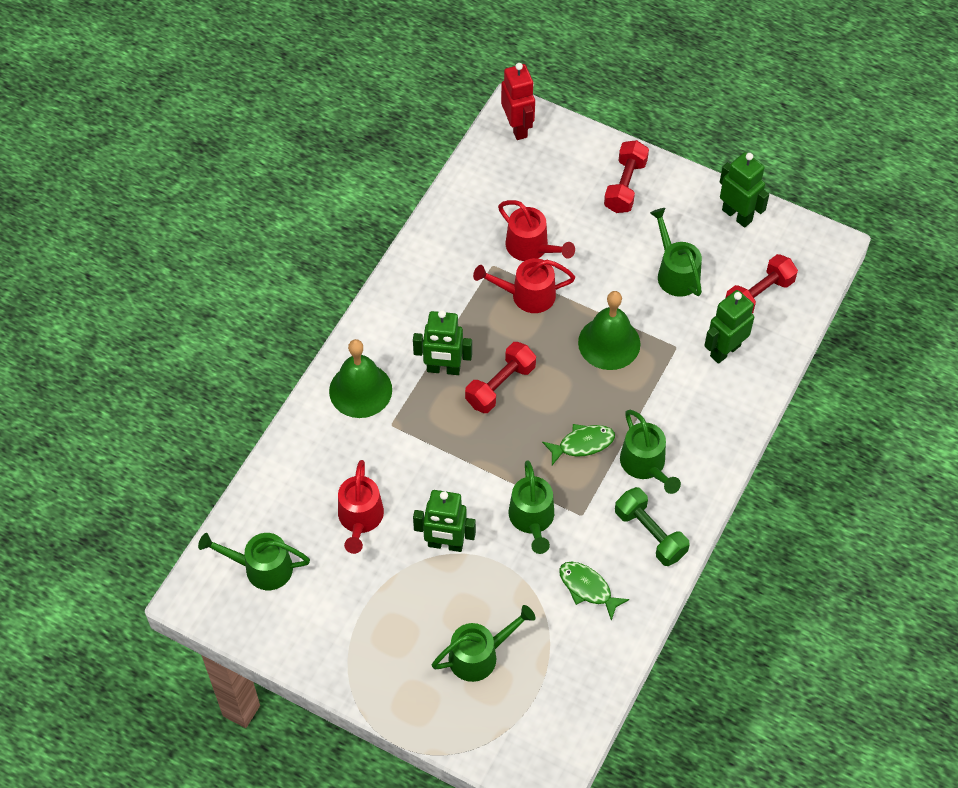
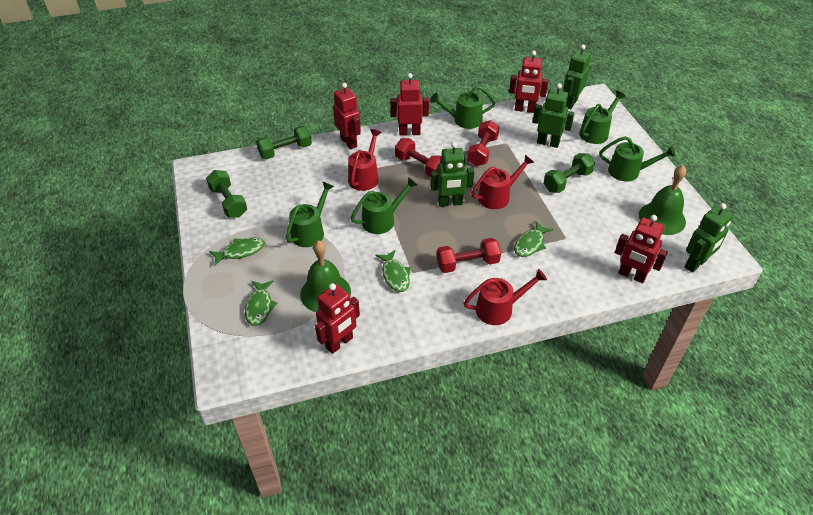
green dumbbell: 1 -> 3
green fish: 2 -> 4
red robot: 1 -> 5

